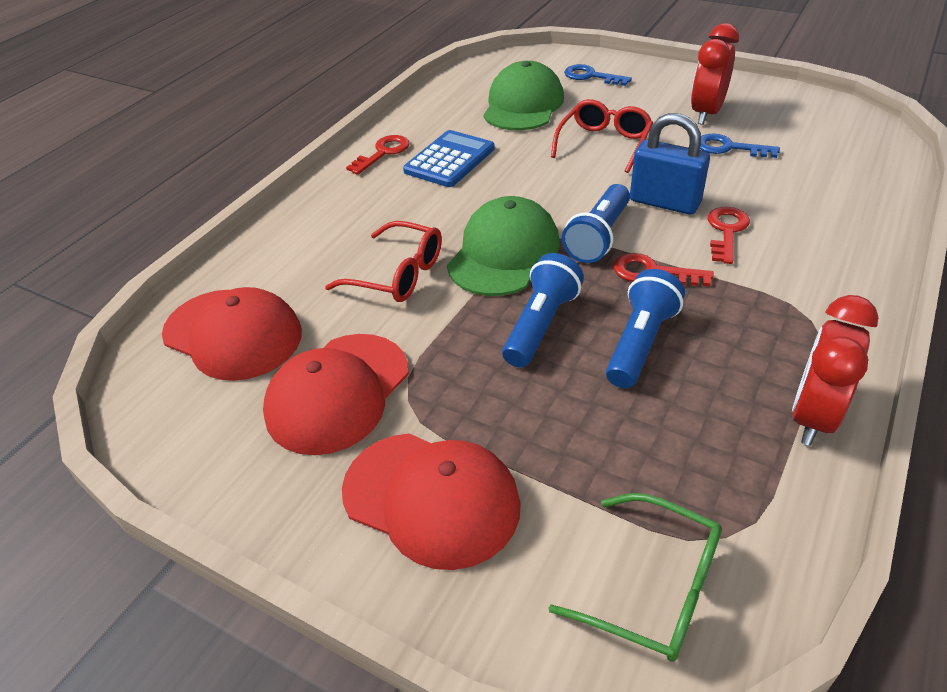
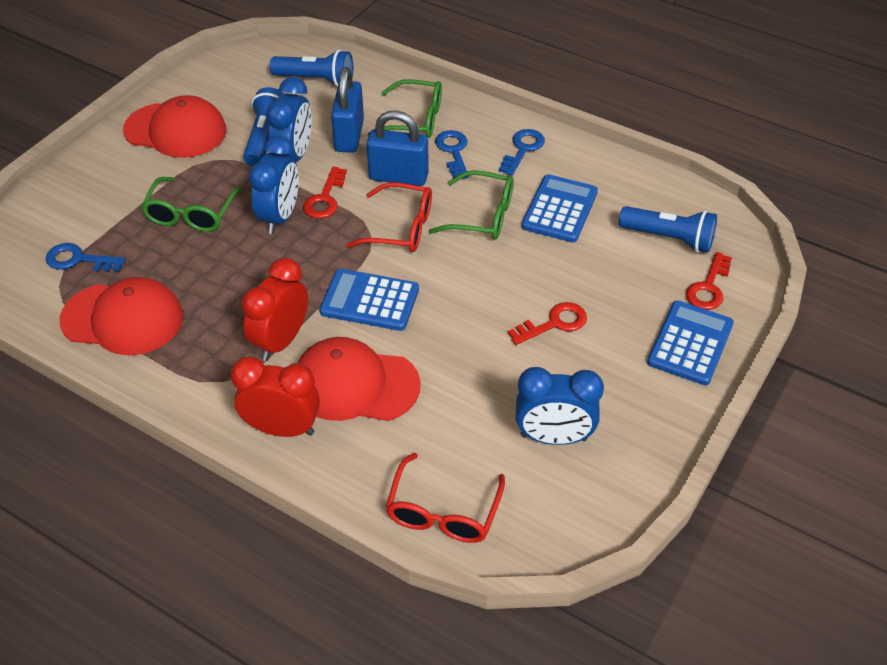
blue calculator: 1 -> 3
blue clock: 0 -> 3
blue key: 2 -> 3
blue padlock: 1 -> 2
green cap: 2 -> 0
green glasses: 1 -> 3

